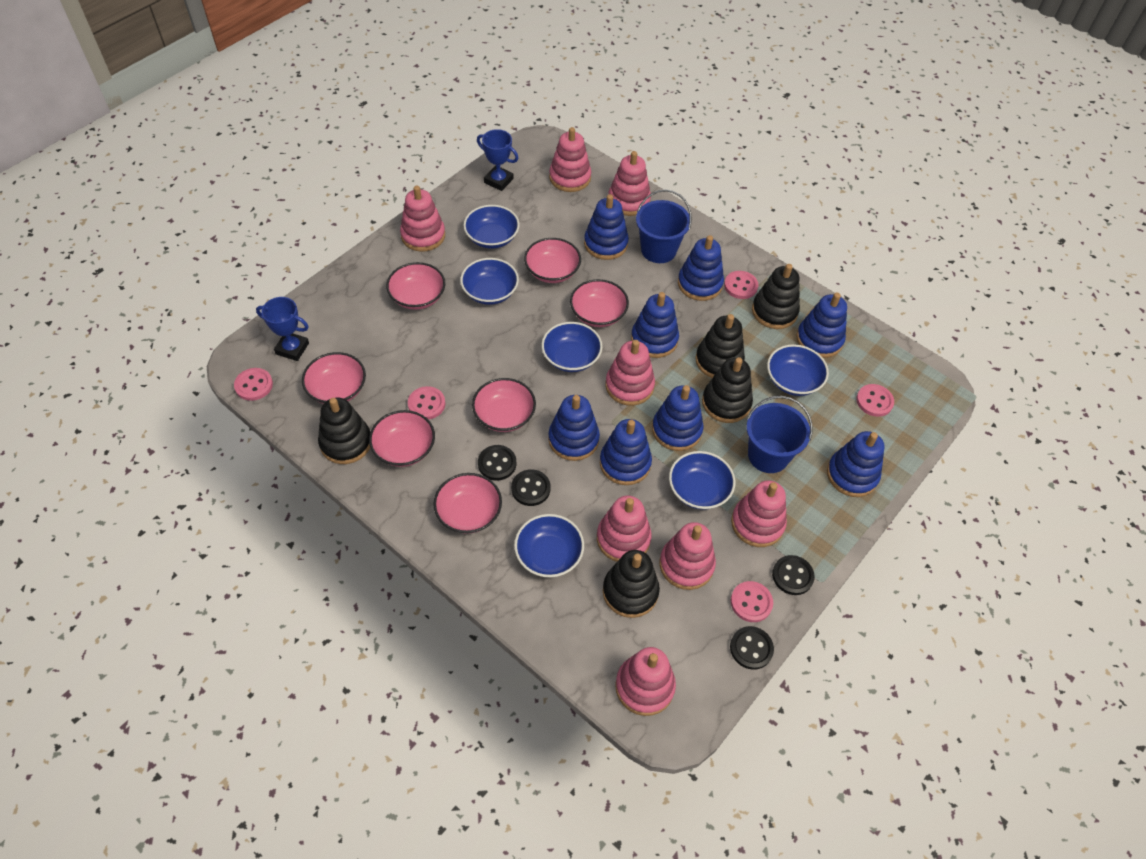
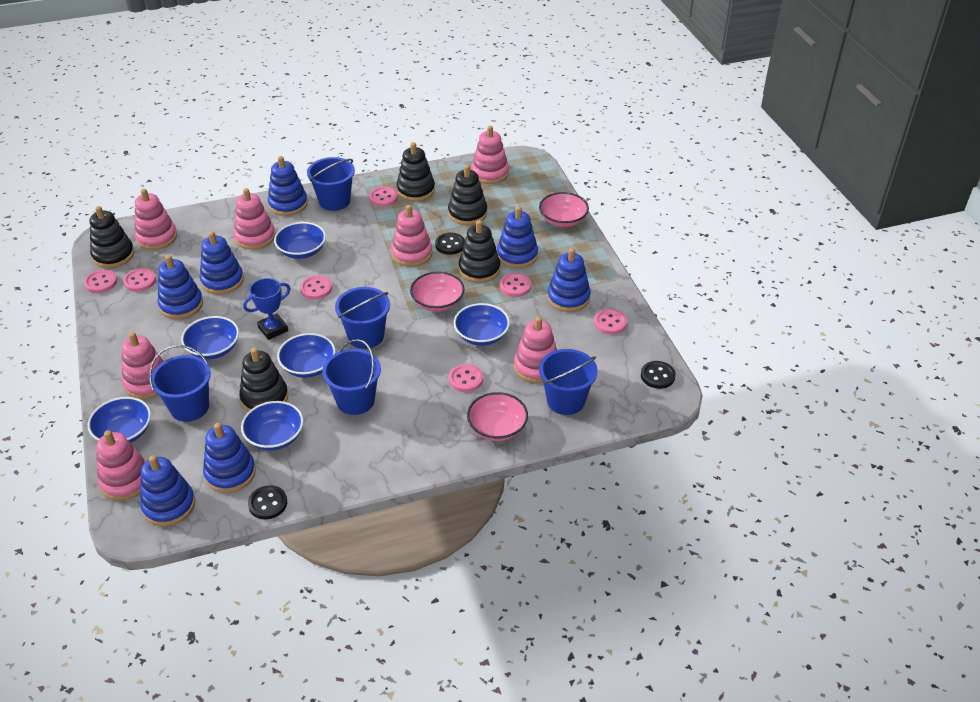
black button: 4 -> 3
blue bucket: 2 -> 5
blue stacking toy: 8 -> 7
blue trophy: 2 -> 1
pink bowl: 7 -> 3
pink button: 5 -> 7
pink stacking toy: 8 -> 7

